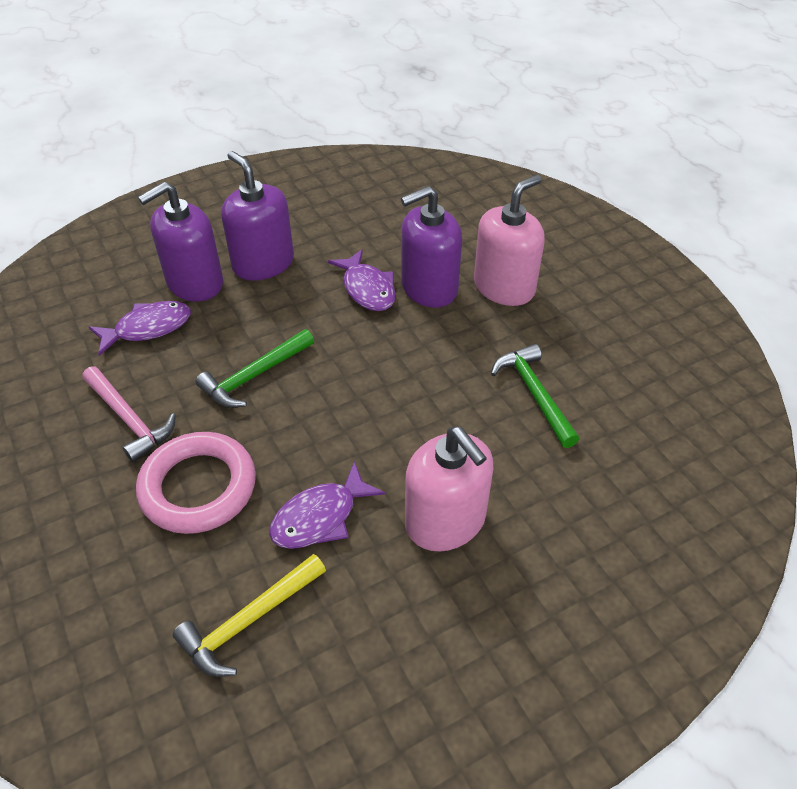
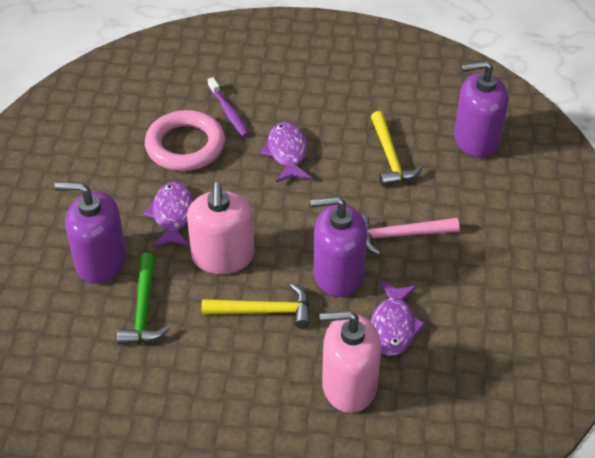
green hammer: 2 -> 1
purple toothbrush: 0 -> 1
yellow hammer: 1 -> 2

